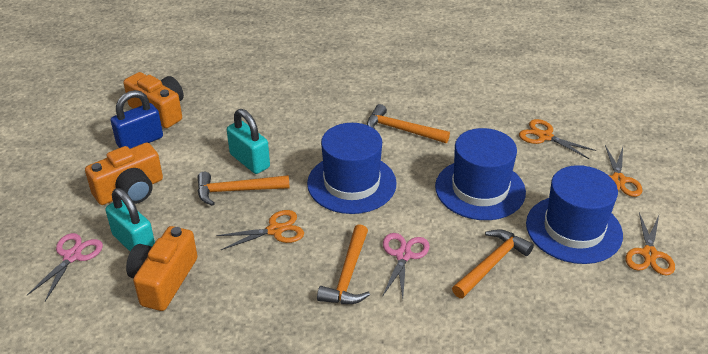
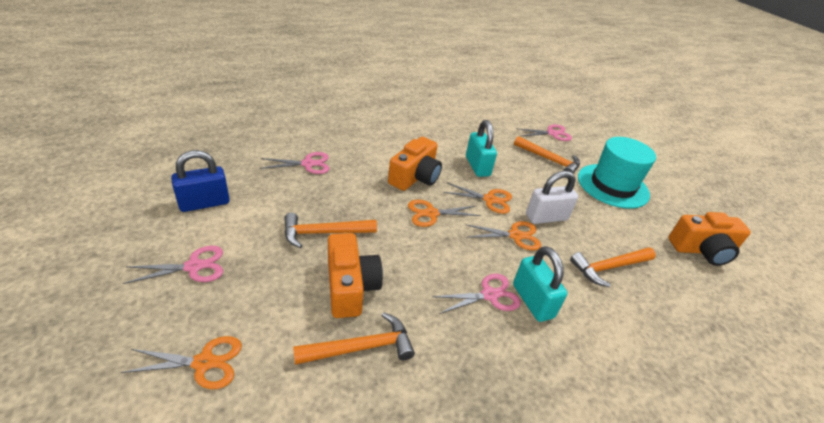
blue hat: 3 -> 0
pink scissors: 2 -> 4
turquoise hat: 0 -> 1
white padlock: 0 -> 1

